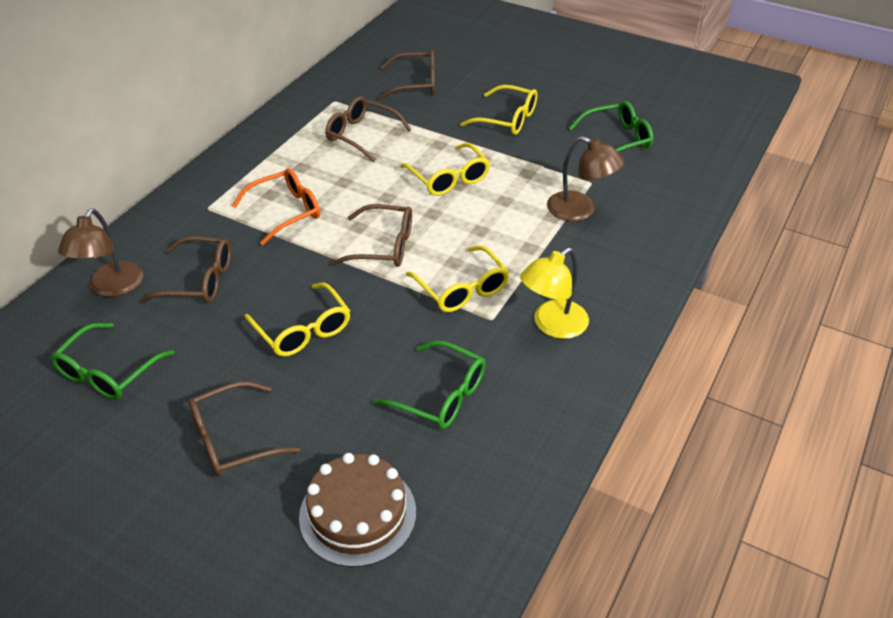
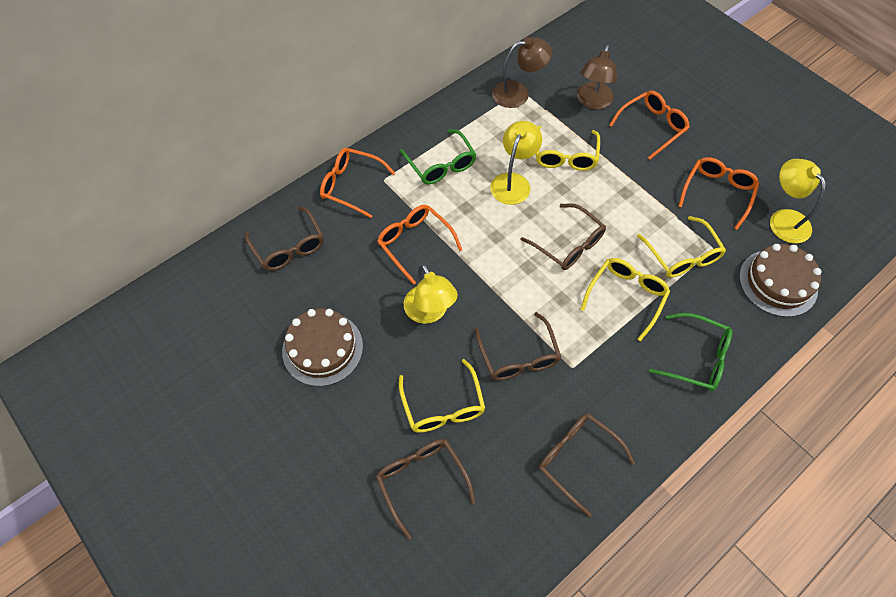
brown cake: 1 -> 2
green glasses: 3 -> 2
orange glasses: 1 -> 4
yellow lamp: 1 -> 3

